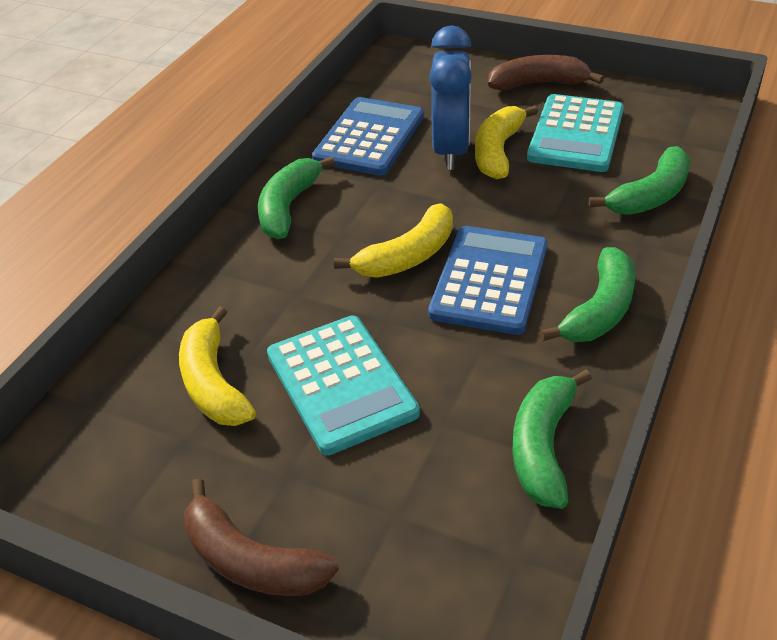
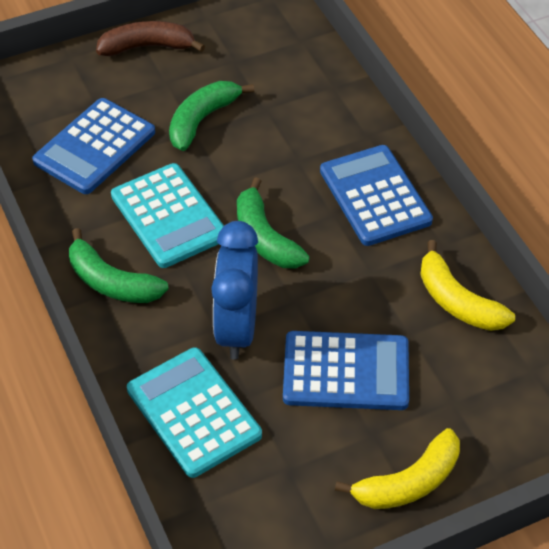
blue calculator: 2 -> 3
brown banana: 2 -> 1
green banana: 4 -> 3
yellow banana: 3 -> 2

